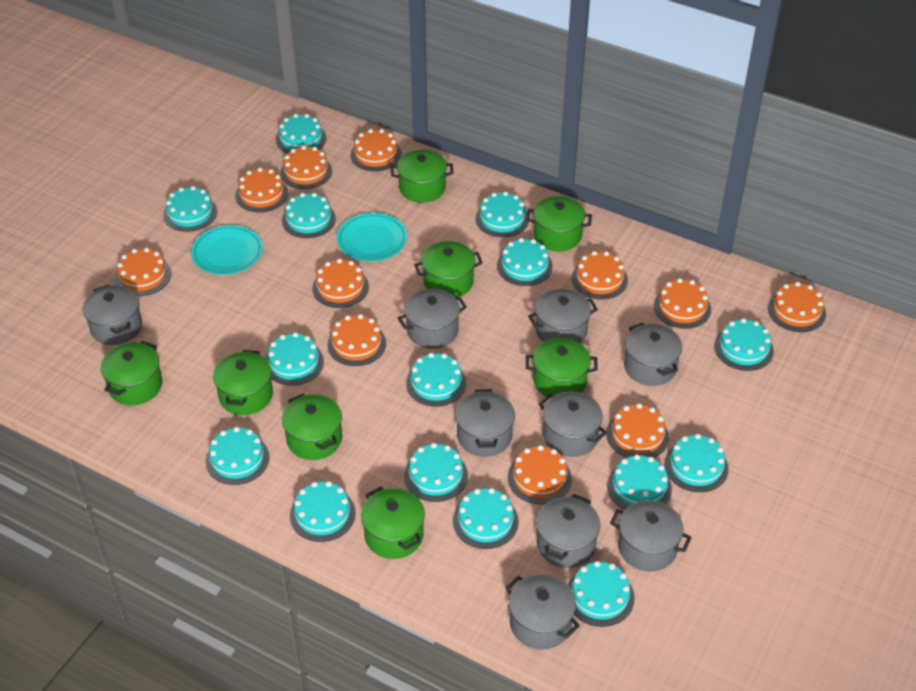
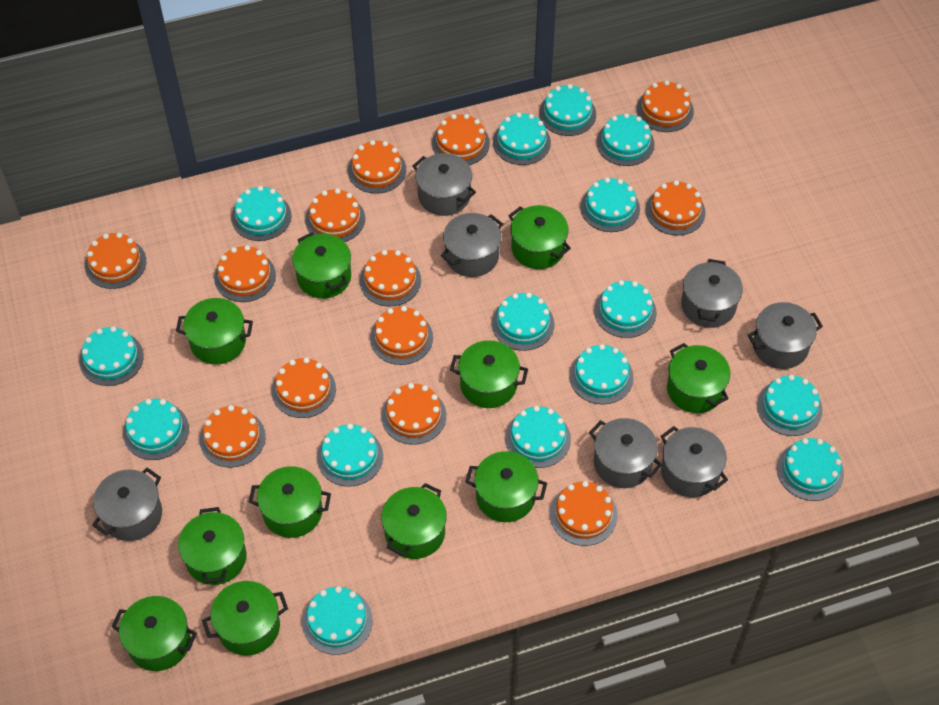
green pot: 8 -> 11
grey pot: 9 -> 7
orange cake: 11 -> 13
turquoise plate: 2 -> 0

